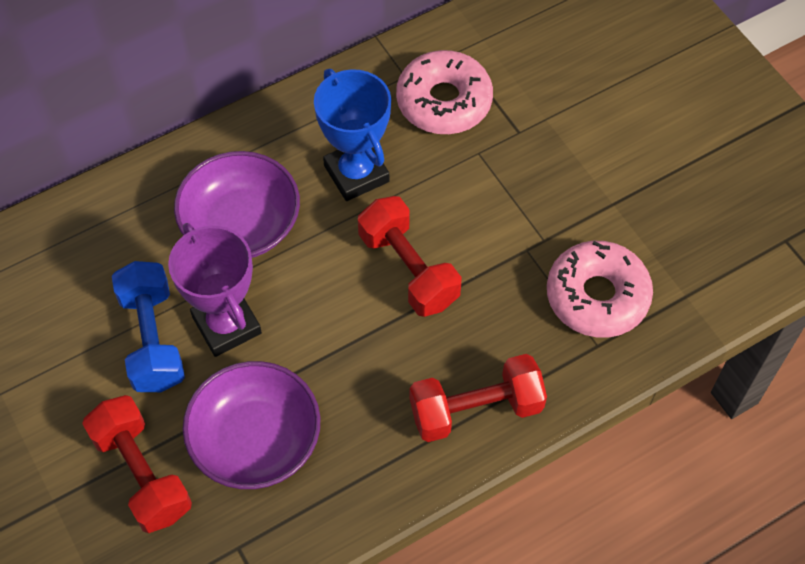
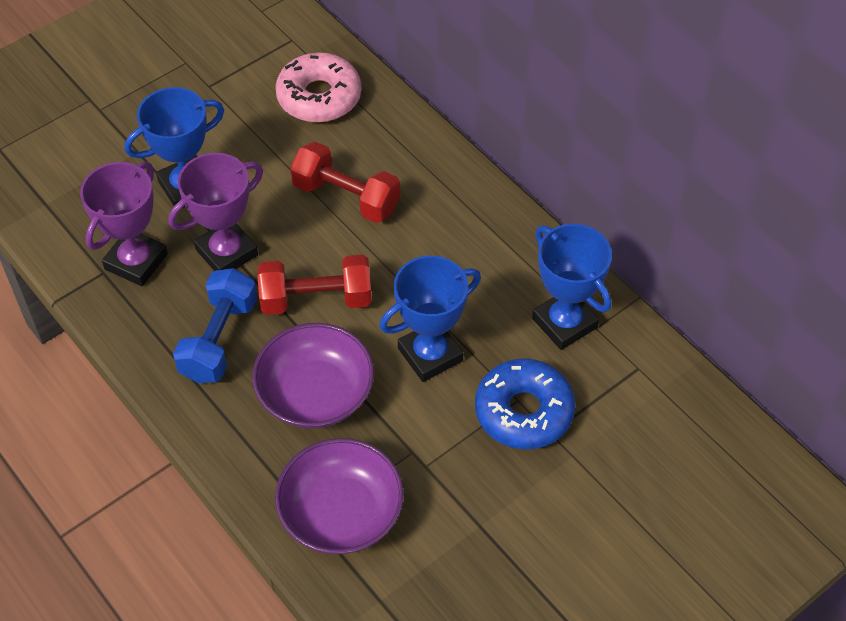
blue donut: 0 -> 1
blue trophy: 1 -> 3
pink donut: 2 -> 1
purple trophy: 1 -> 2
red dumbbell: 3 -> 2

